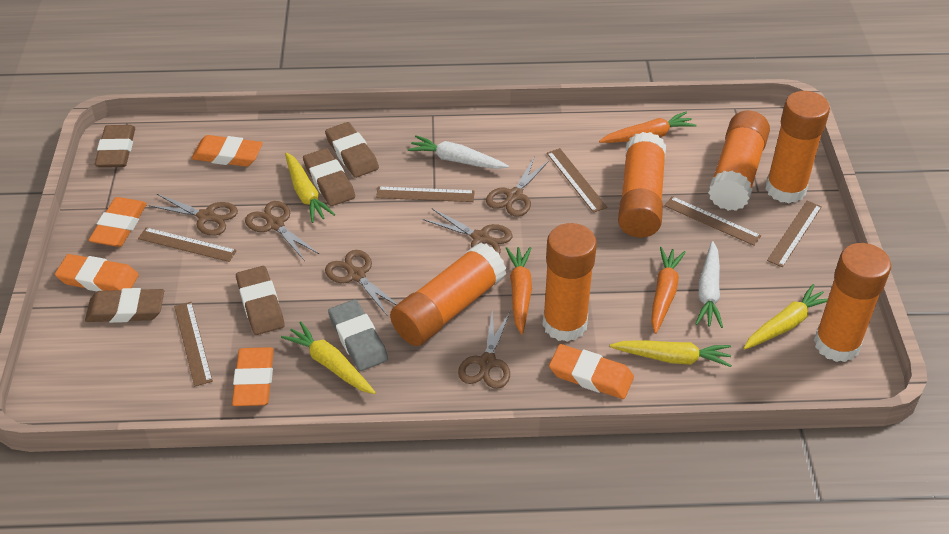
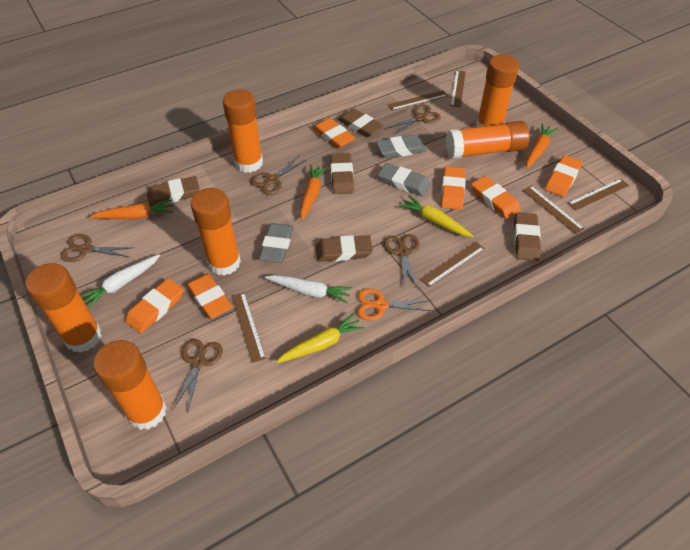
brown scissors: 6 -> 5
grey eraser: 1 -> 3
orange eraser: 5 -> 6
orange scissors: 0 -> 1
yellow carrot: 4 -> 2

